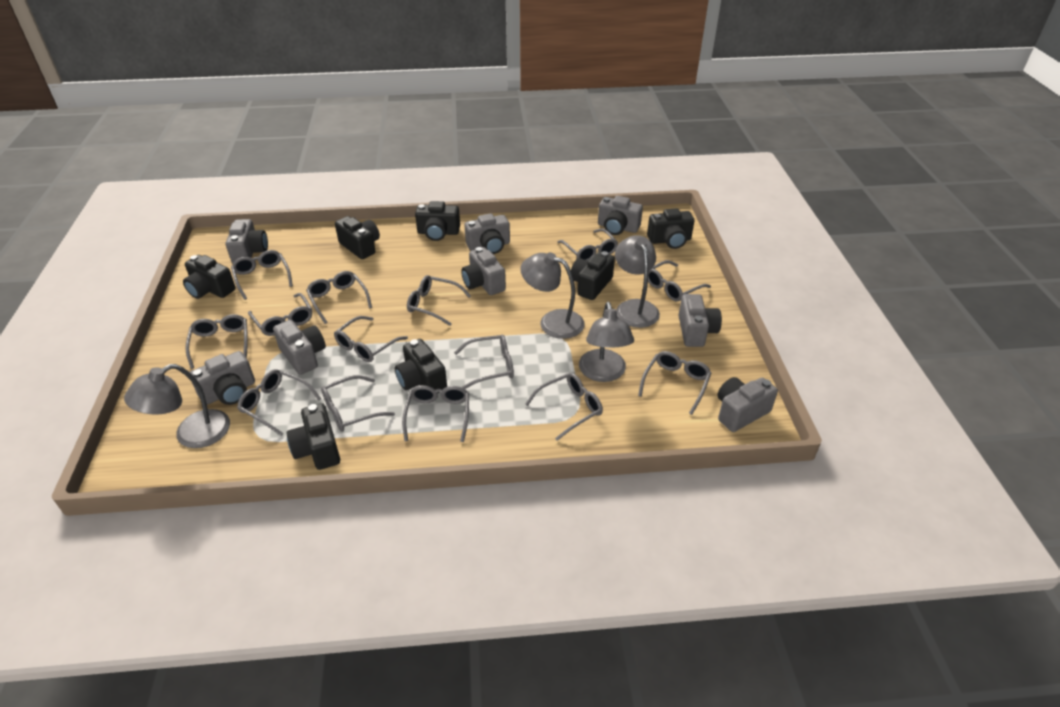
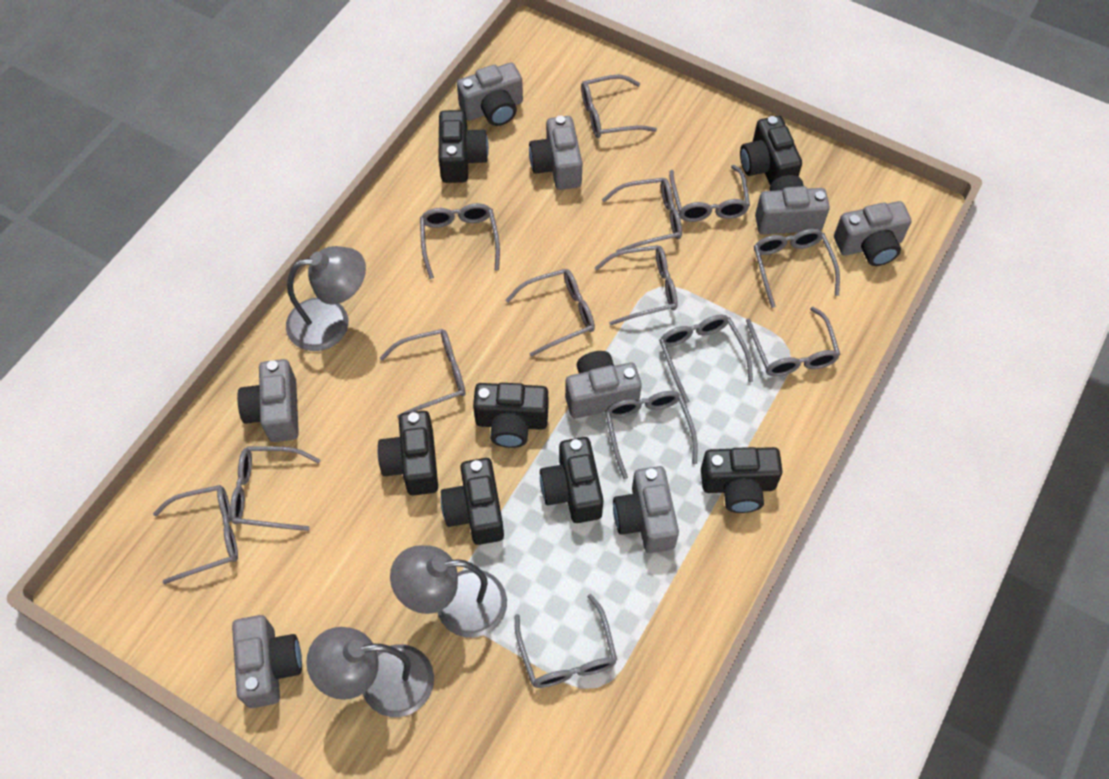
grey lamp: 4 -> 3

